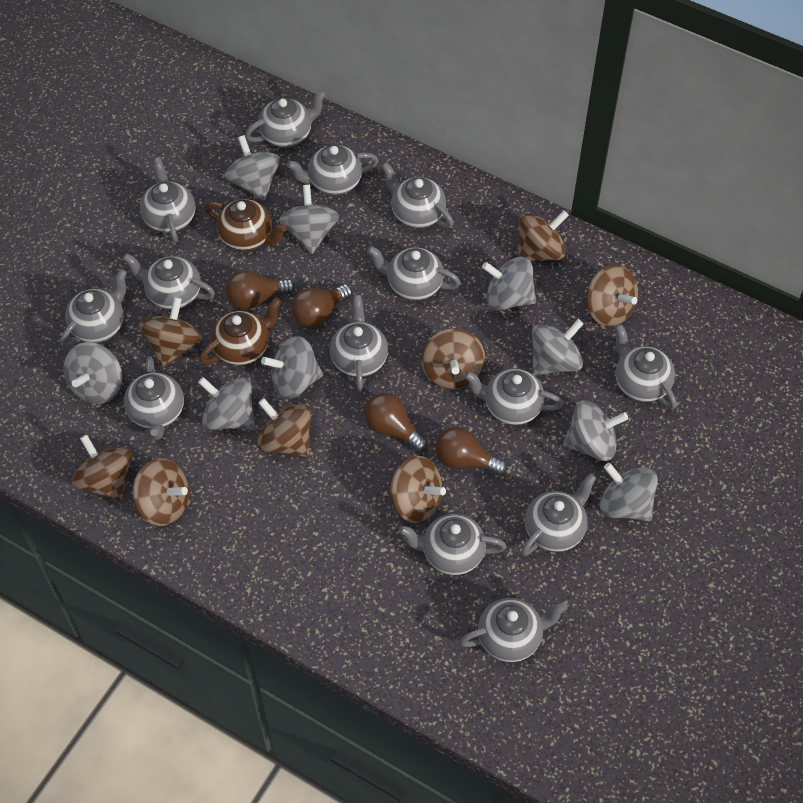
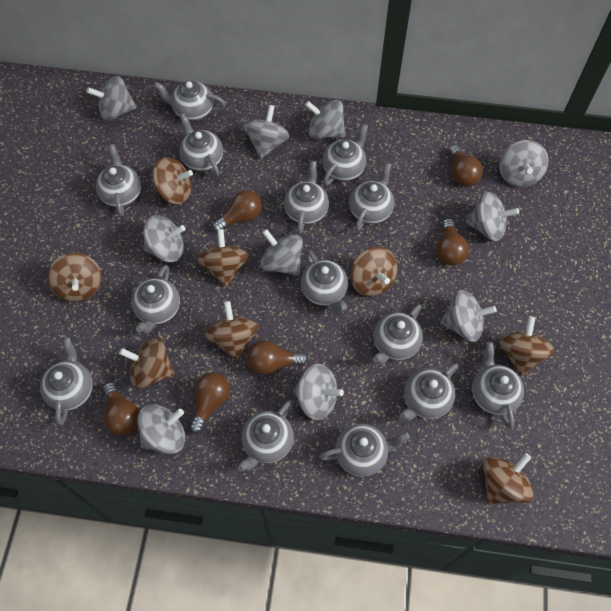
brown light bulb: 4 -> 6
brown teapot: 2 -> 0
grey spinning top: 9 -> 10

